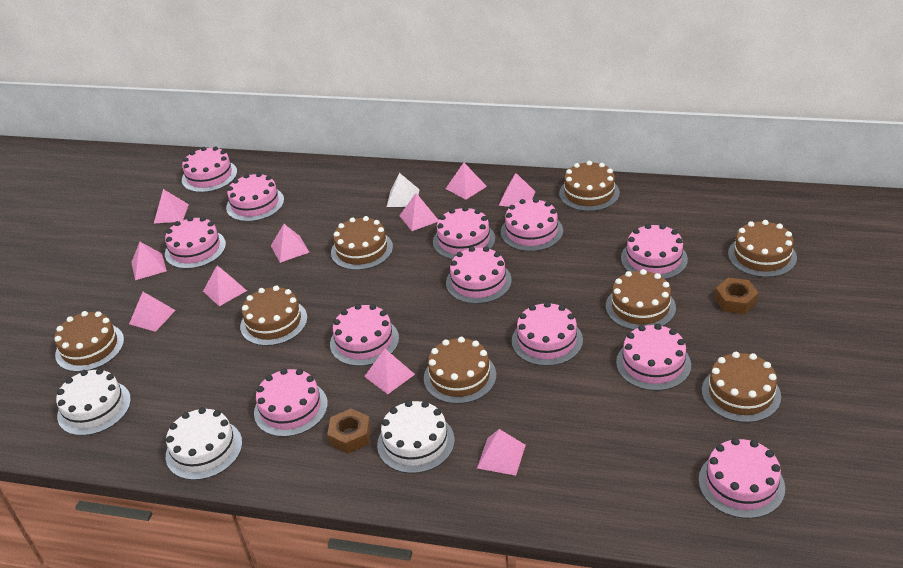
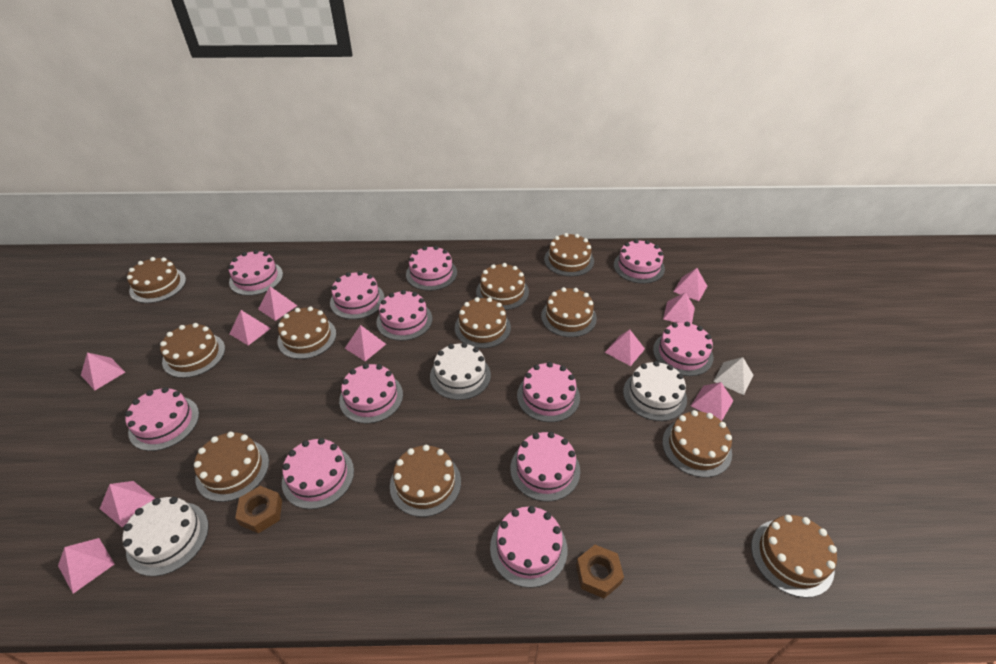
brown cake: 8 -> 11

